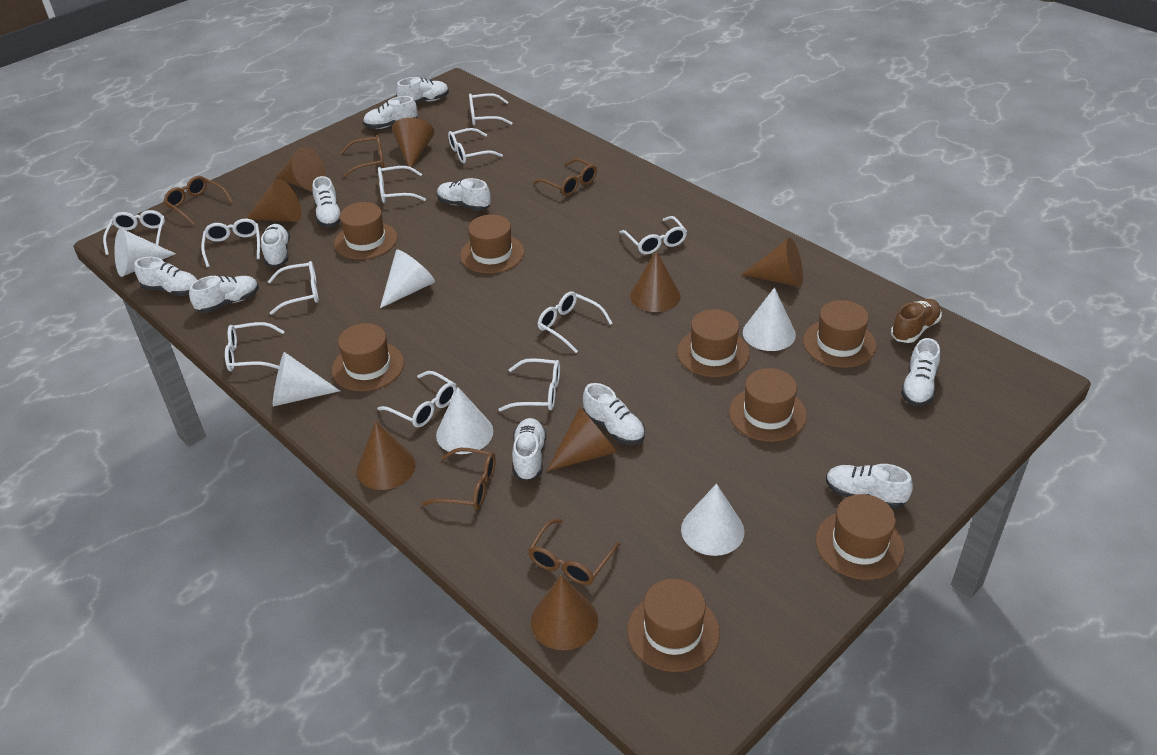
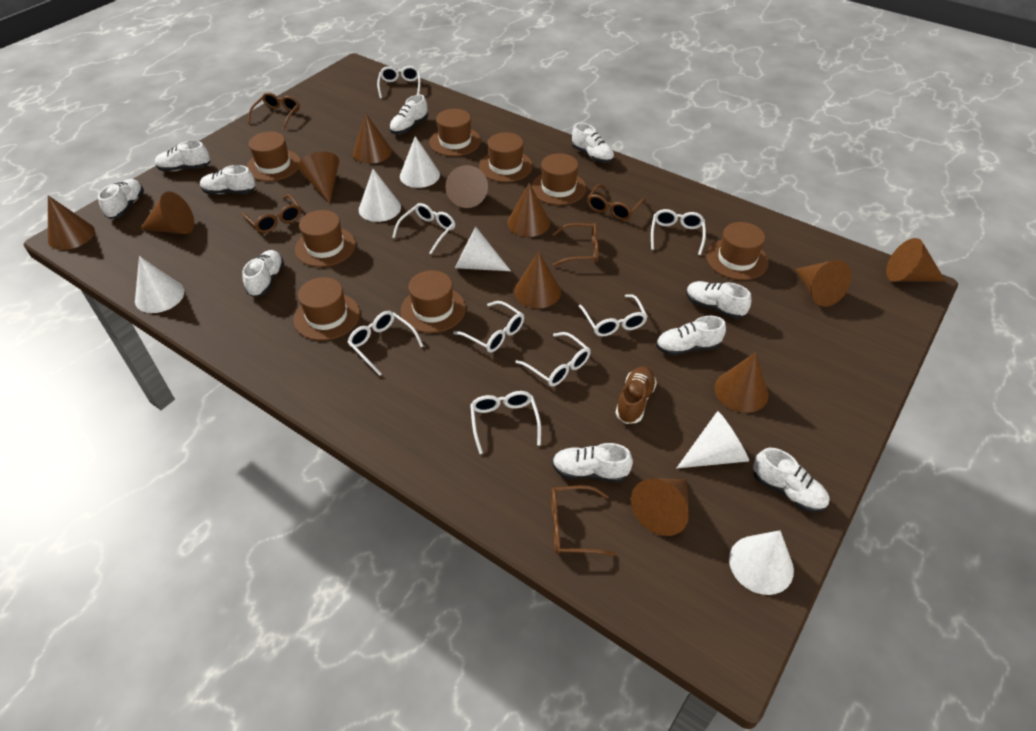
brown cone: 8 -> 11
white glasses: 11 -> 8
white shoe: 11 -> 10

